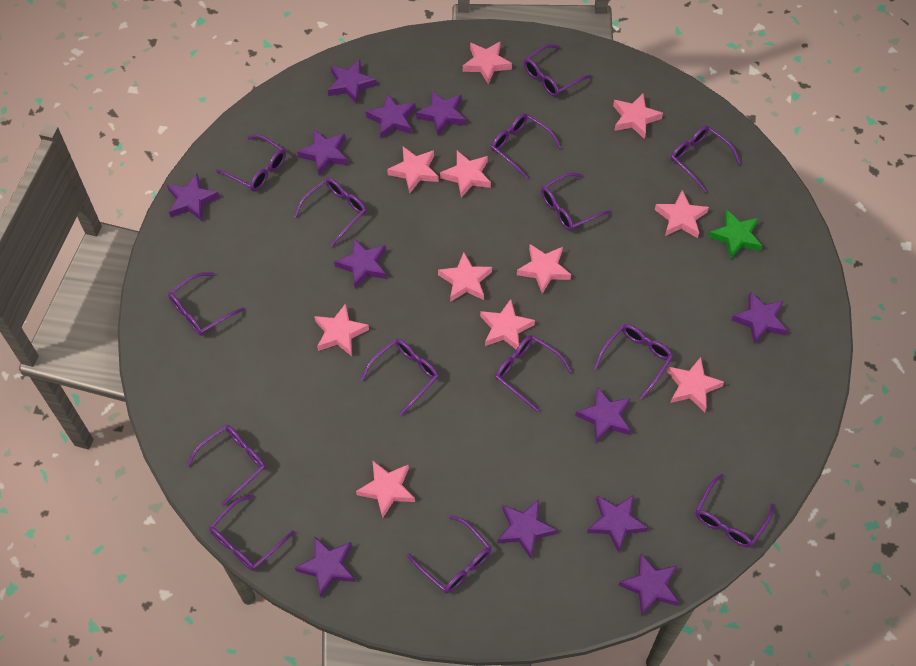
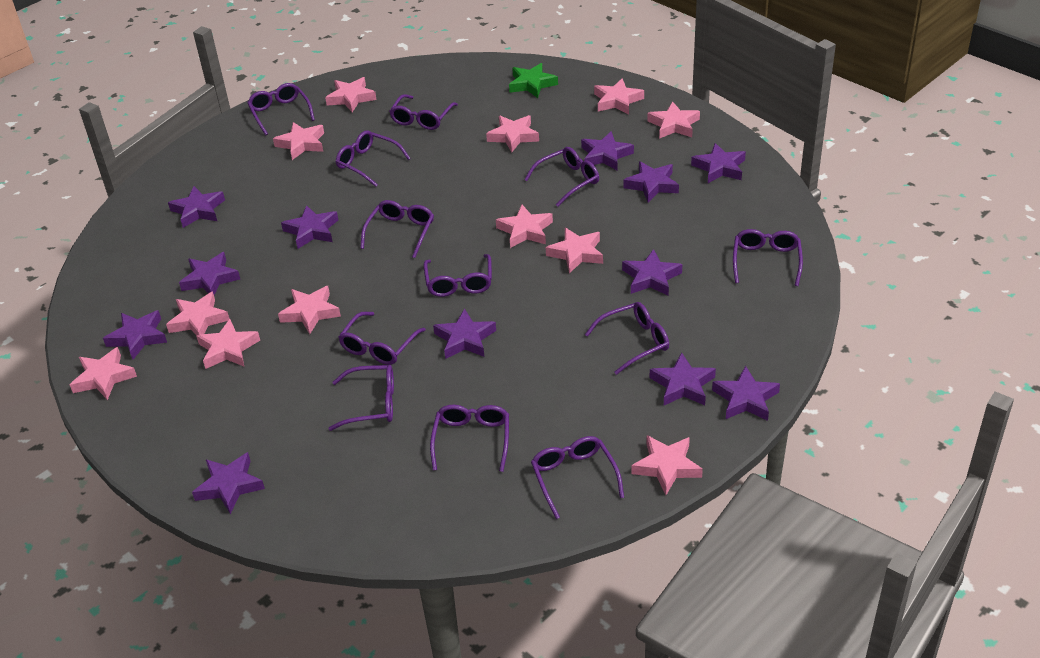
pink star: 11 -> 12
purple glasses: 14 -> 12

